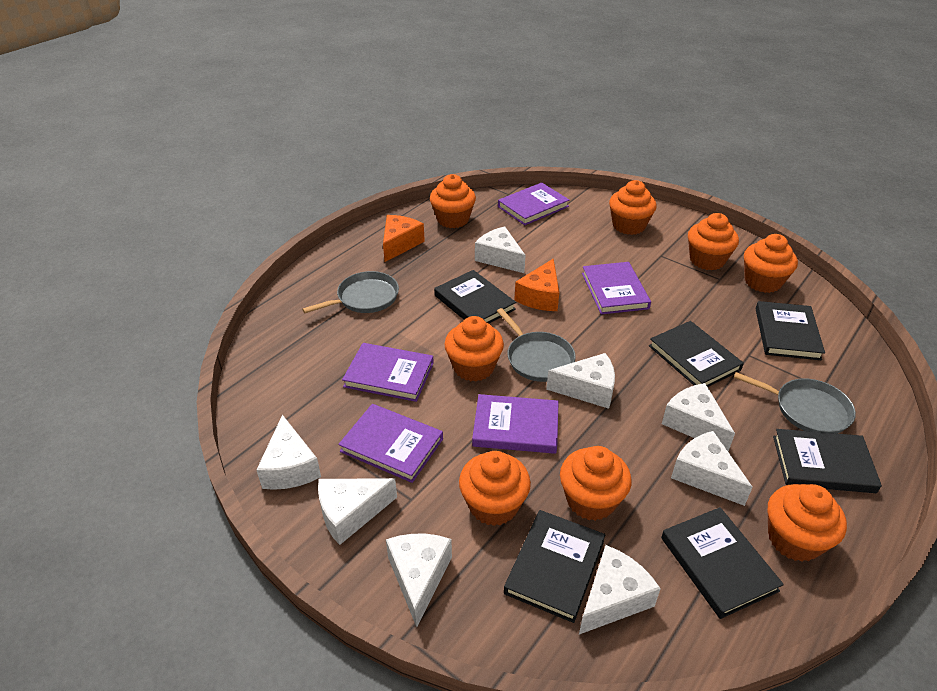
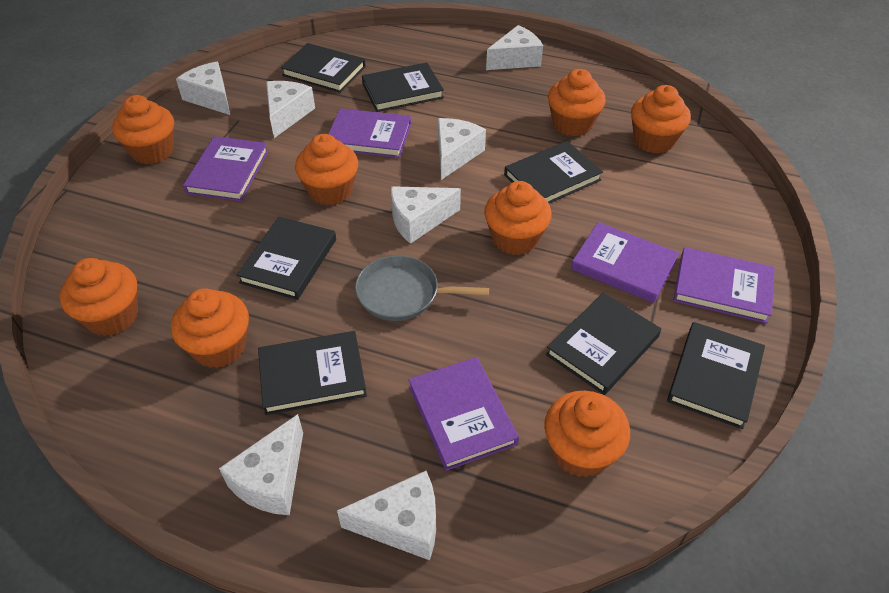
black book: 6 -> 7
grey pan: 3 -> 1
orange cheese: 2 -> 0
white cheese: 8 -> 7

